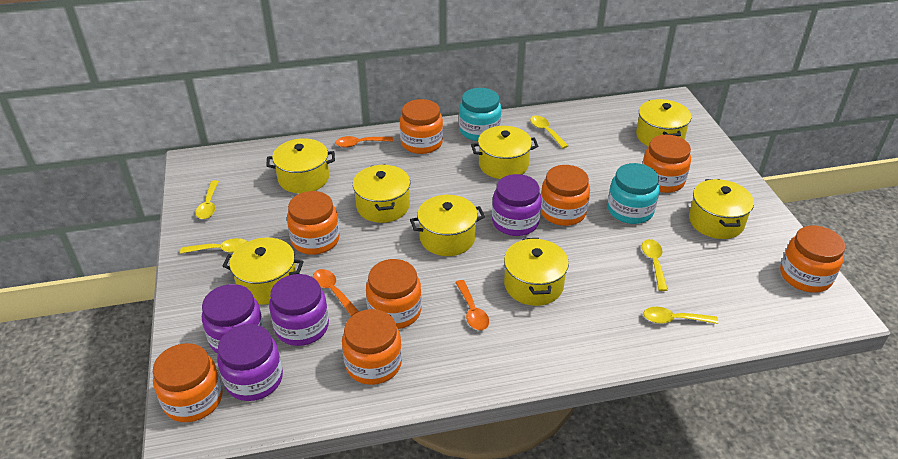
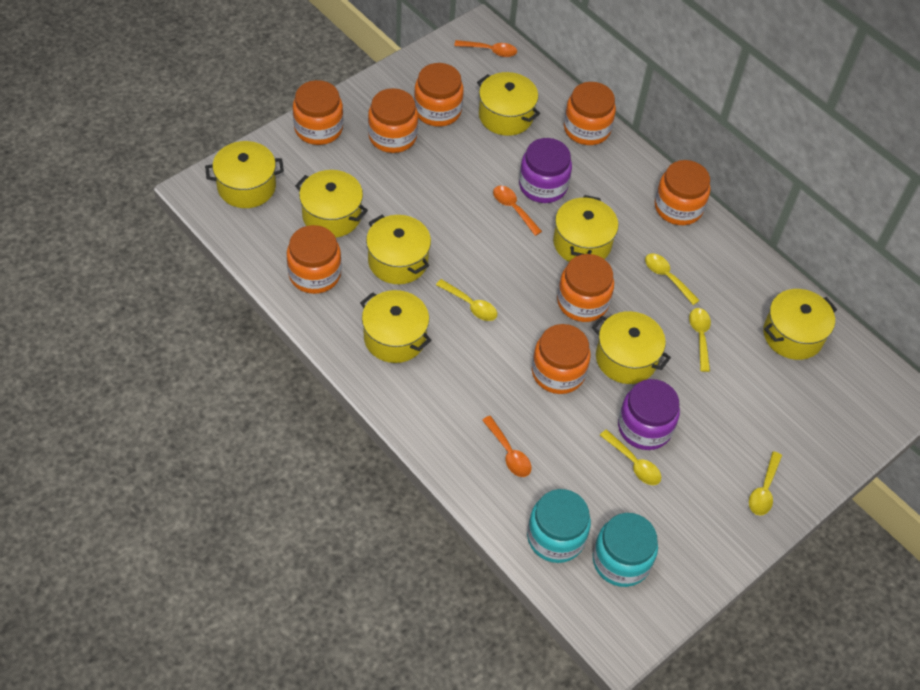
purple jar: 4 -> 2

